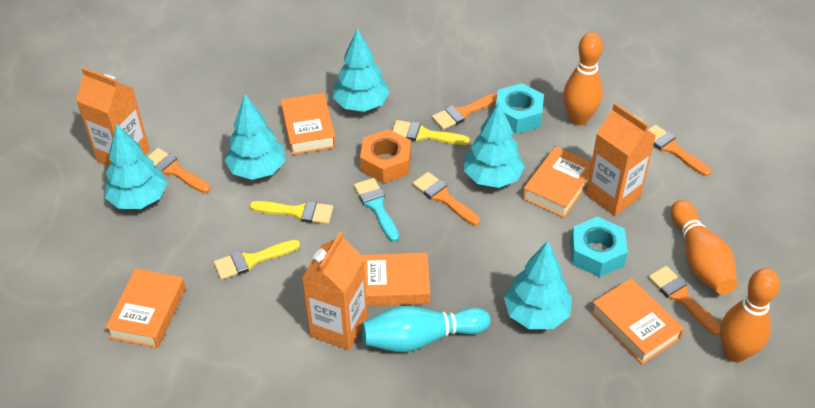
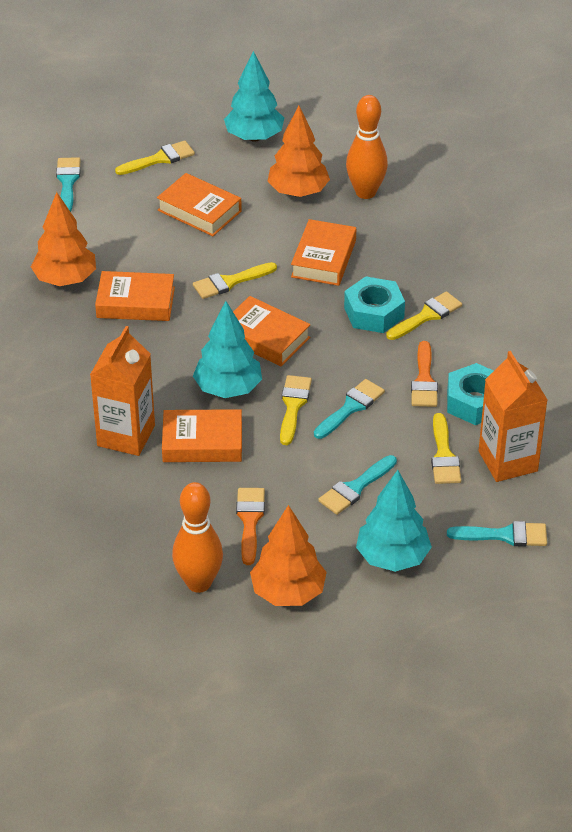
orange bowling pin: 3 -> 2
orange brush: 5 -> 2
orange carton: 3 -> 2
orange nut: 1 -> 0
orange tree: 0 -> 3
turquoise bowling pin: 1 -> 0
turquoise brush: 1 -> 4
turquoise tree: 5 -> 3
yellow brush: 3 -> 5

